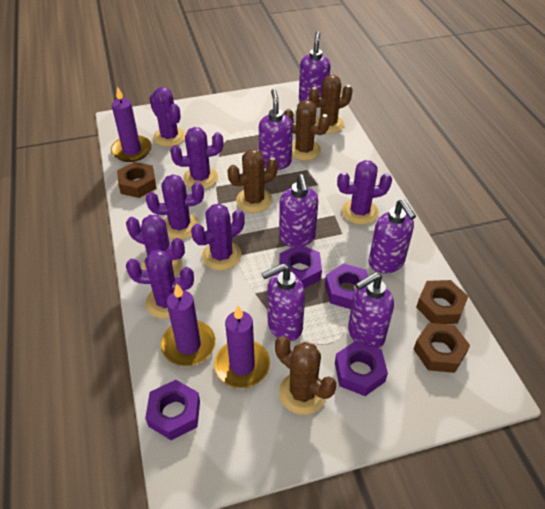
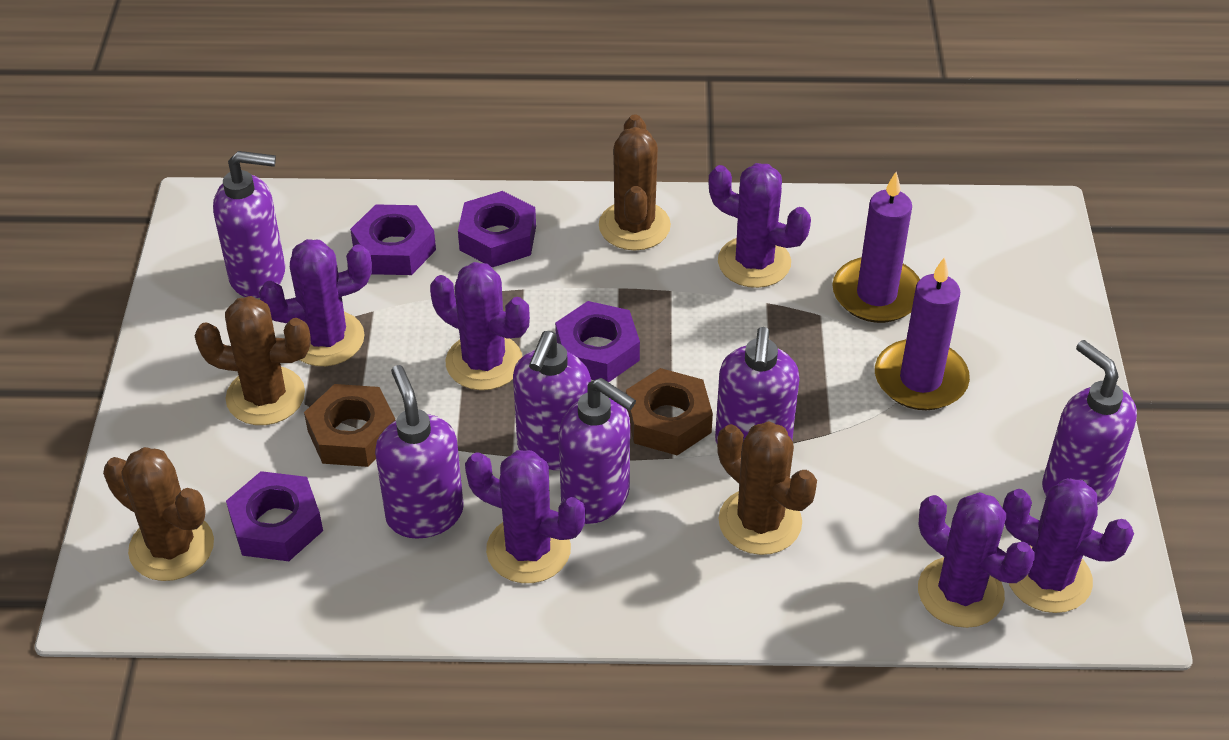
brown nut: 3 -> 2
purple cactus: 7 -> 6
purple candle: 3 -> 2

